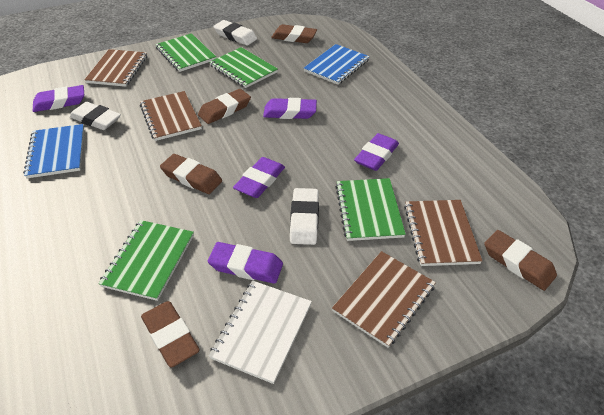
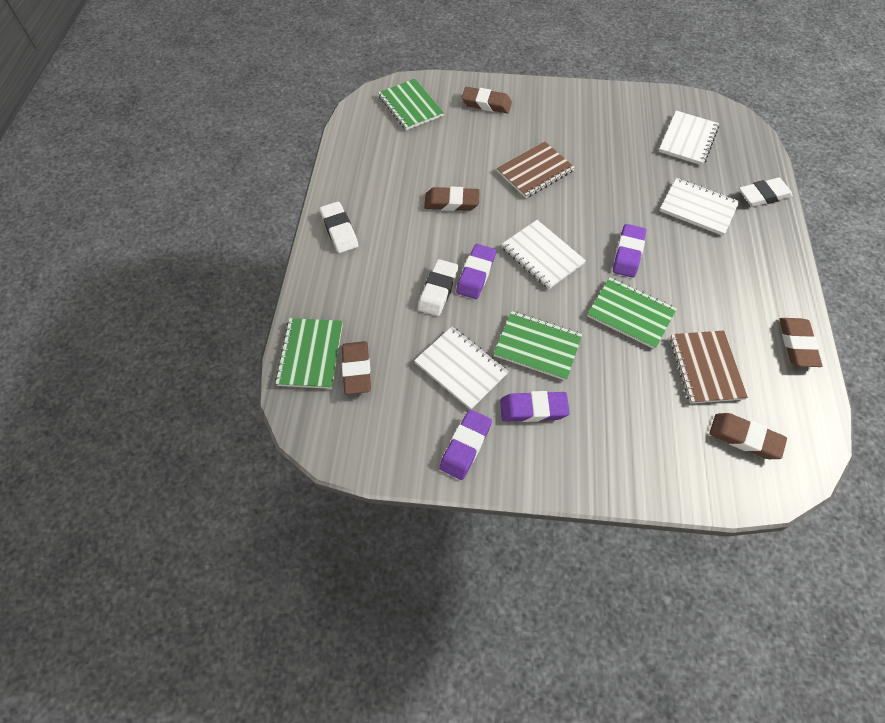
blue notebook: 2 -> 0
brown notebook: 4 -> 2
purple eraser: 5 -> 4
white notebook: 1 -> 4

